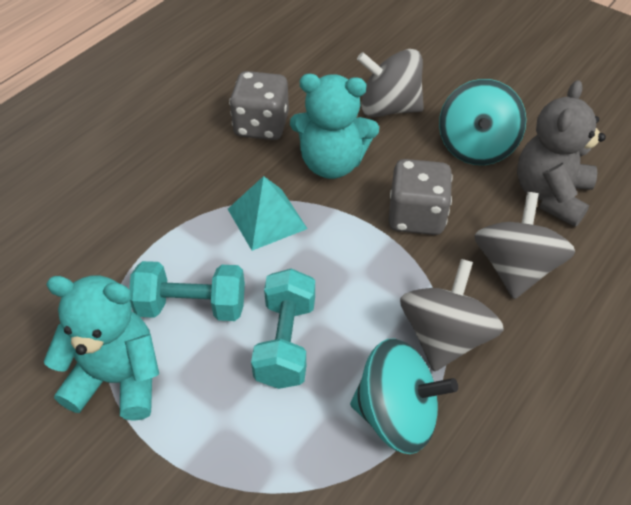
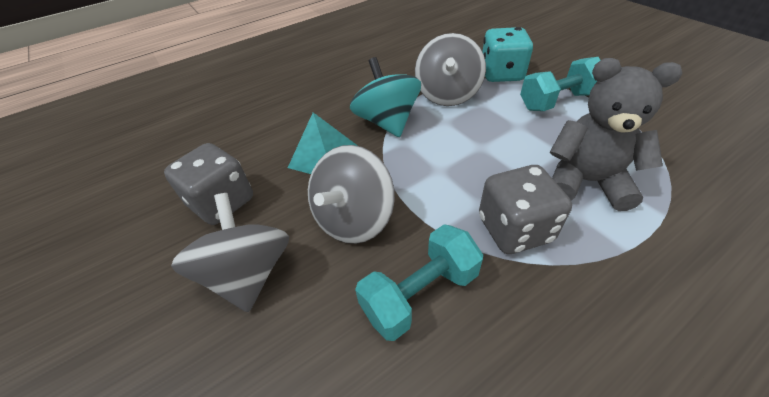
turquoise dice: 0 -> 1
turquoise spinning top: 2 -> 1
turquoise teddy bear: 2 -> 0

